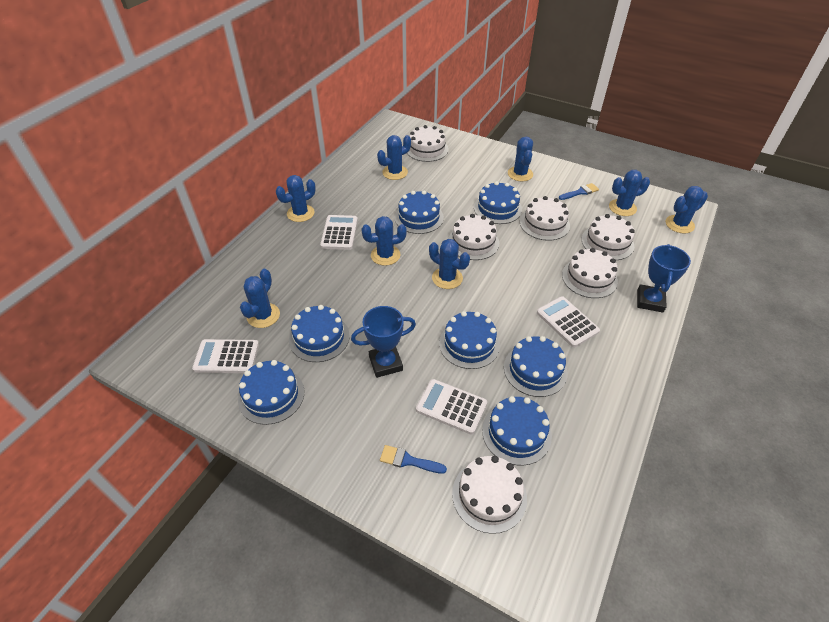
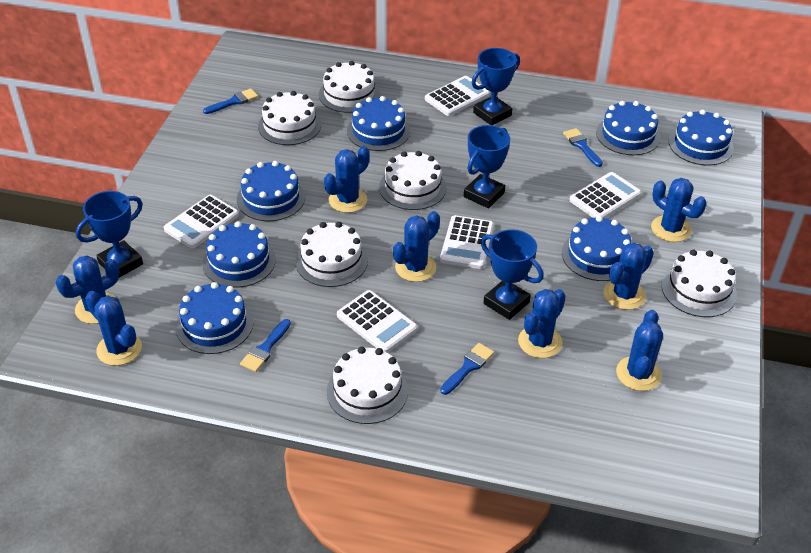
blue brush: 2 -> 4
blue trophy: 2 -> 4
white calculator: 4 -> 5

